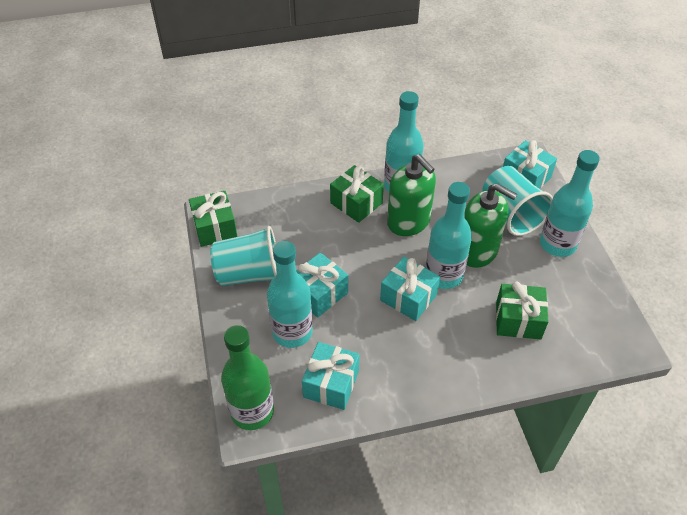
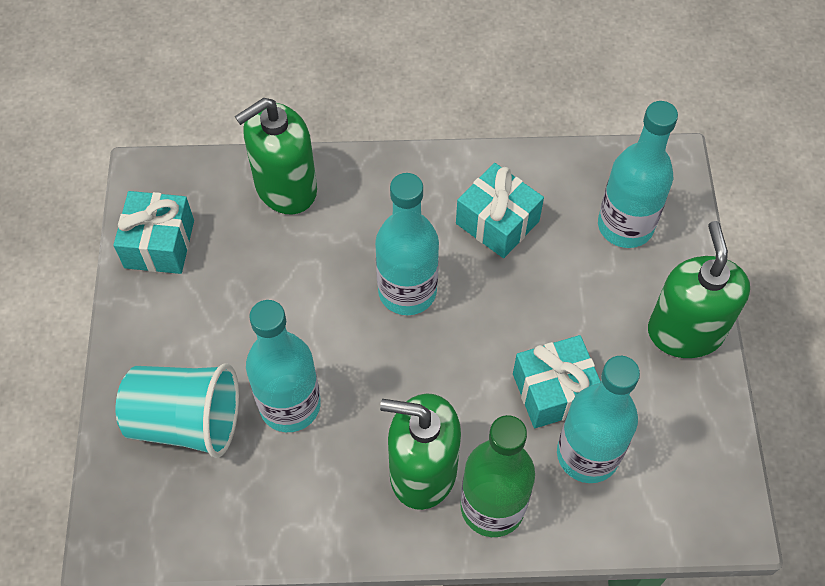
green gift: 3 -> 0
green soap dispenser: 2 -> 3
turquoise cup: 2 -> 1
turquoise gift: 4 -> 3

